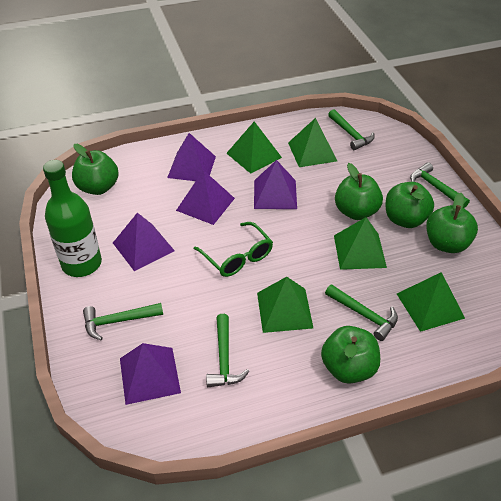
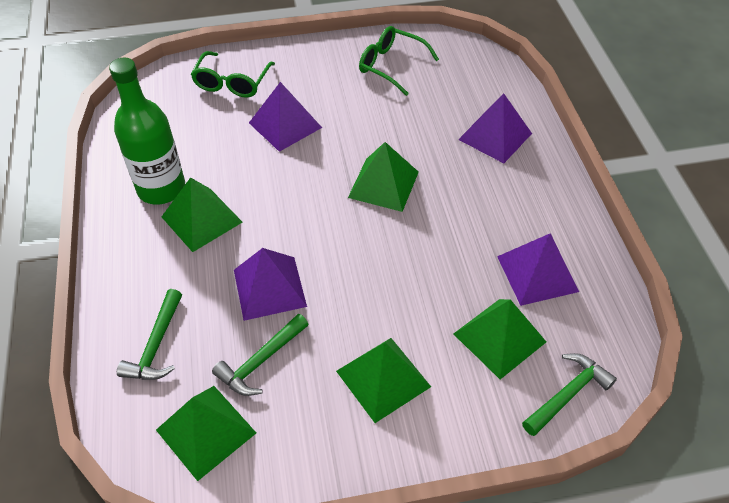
green apple: 5 -> 0
green glasses: 1 -> 2
green hammer: 5 -> 3
purple pyramid: 5 -> 4

